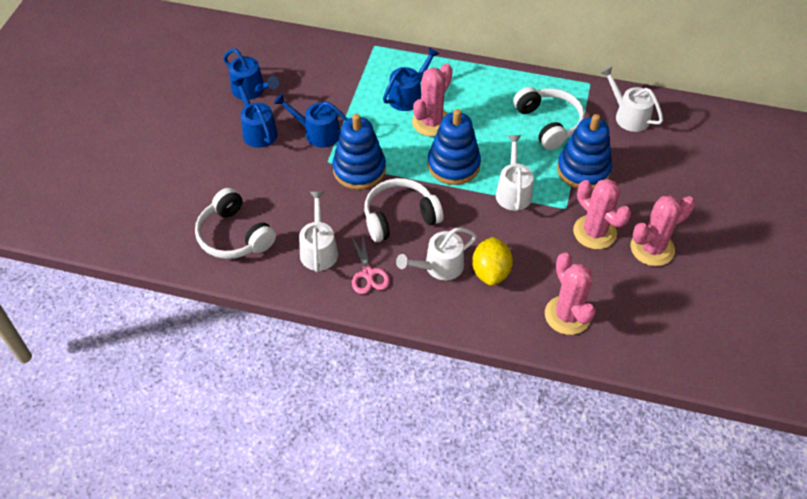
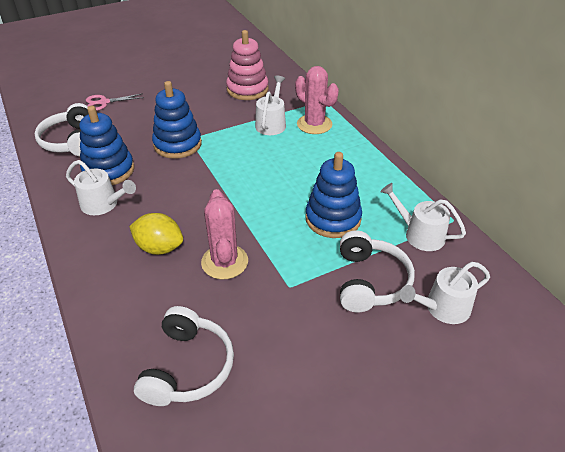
blue watering can: 4 -> 0
pink cactus: 4 -> 2
pink stacking toy: 0 -> 1

